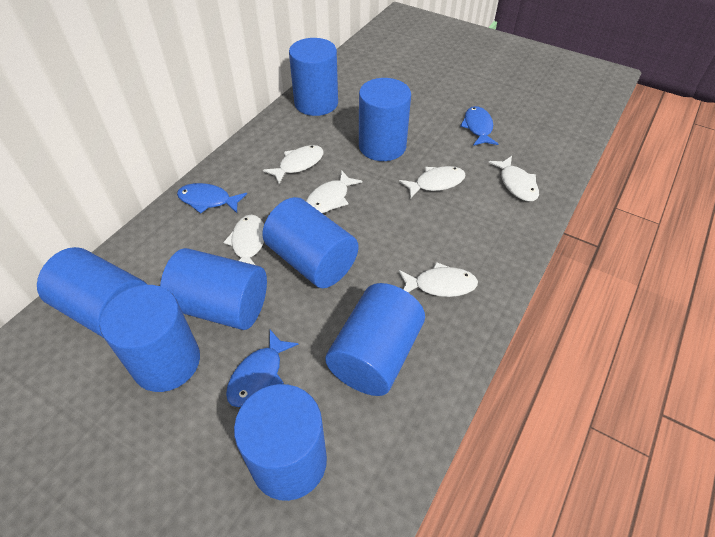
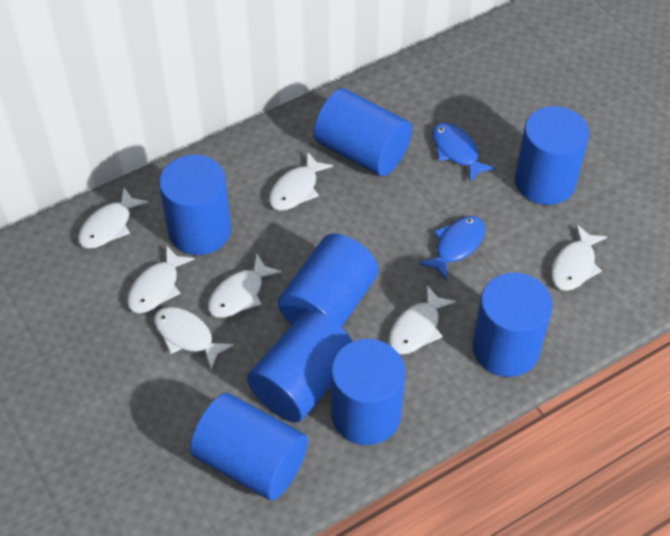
blue fish: 3 -> 2
white fish: 6 -> 7

